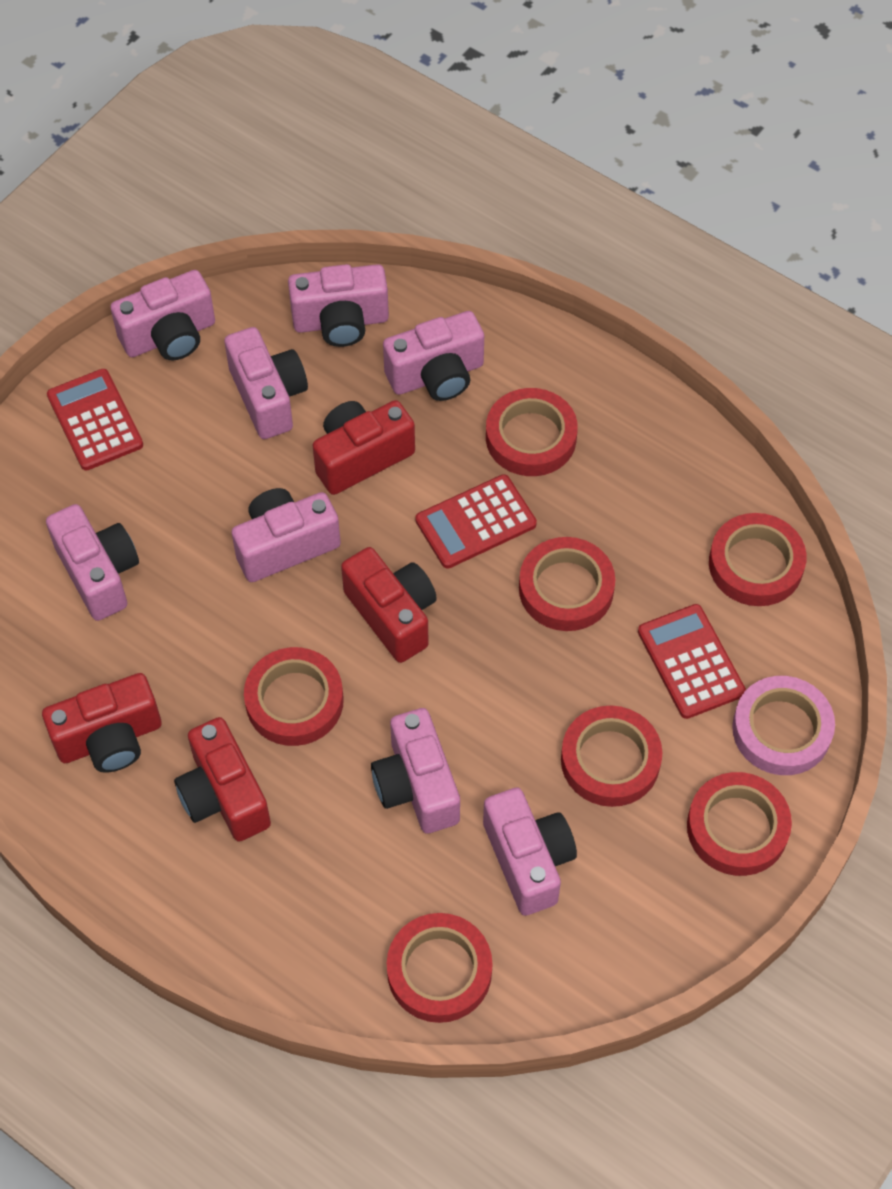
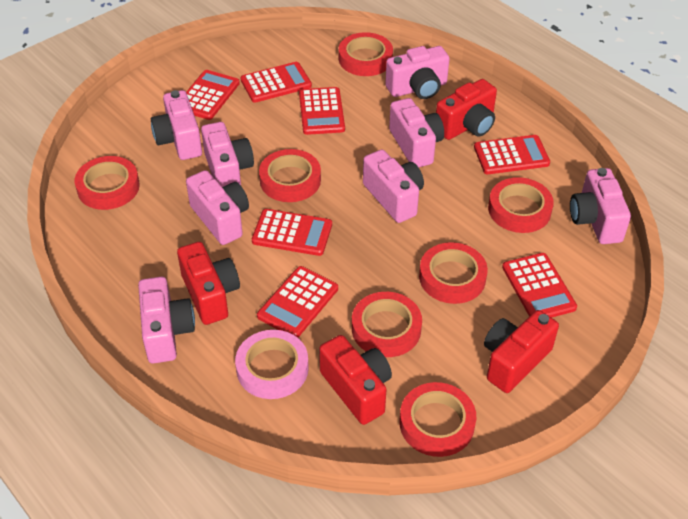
red calculator: 3 -> 7

